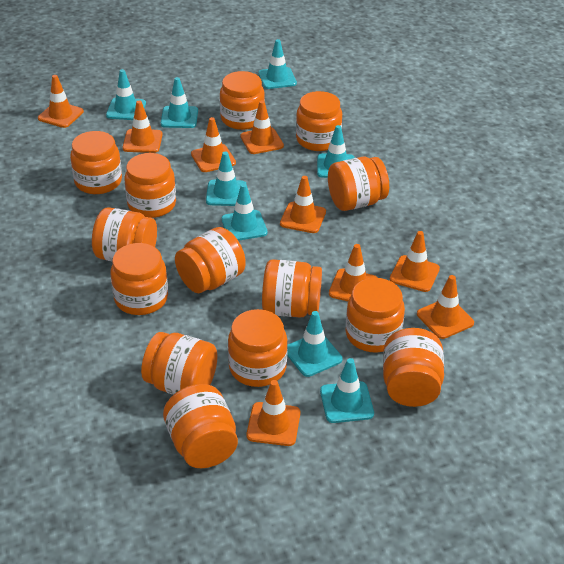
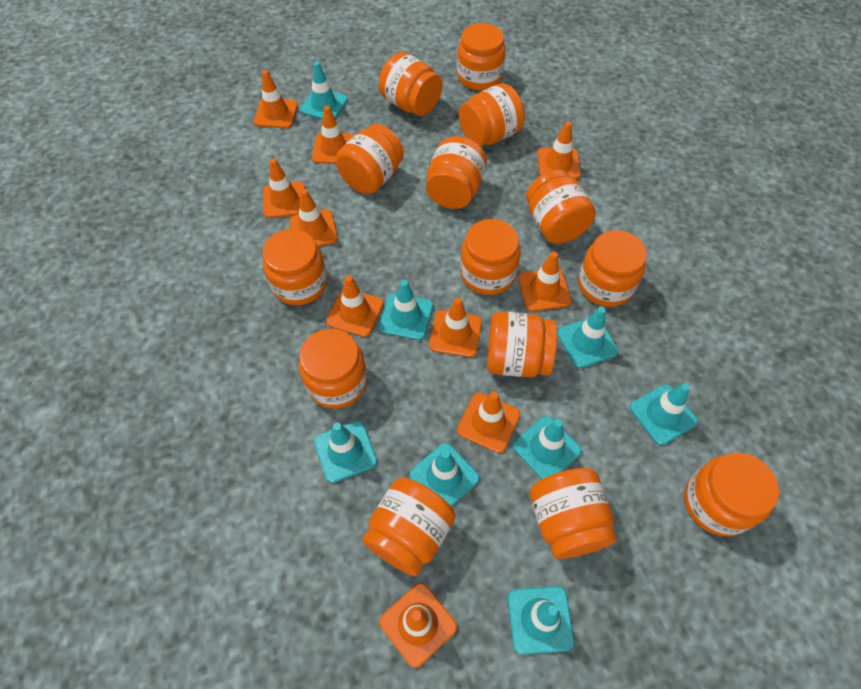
orange traffic cone: 9 -> 10

